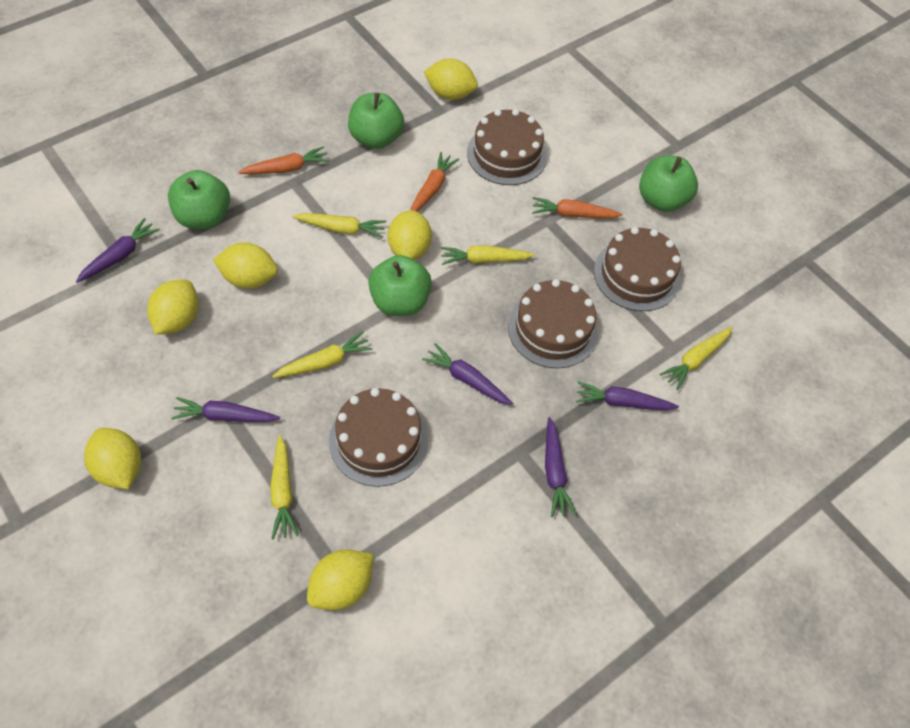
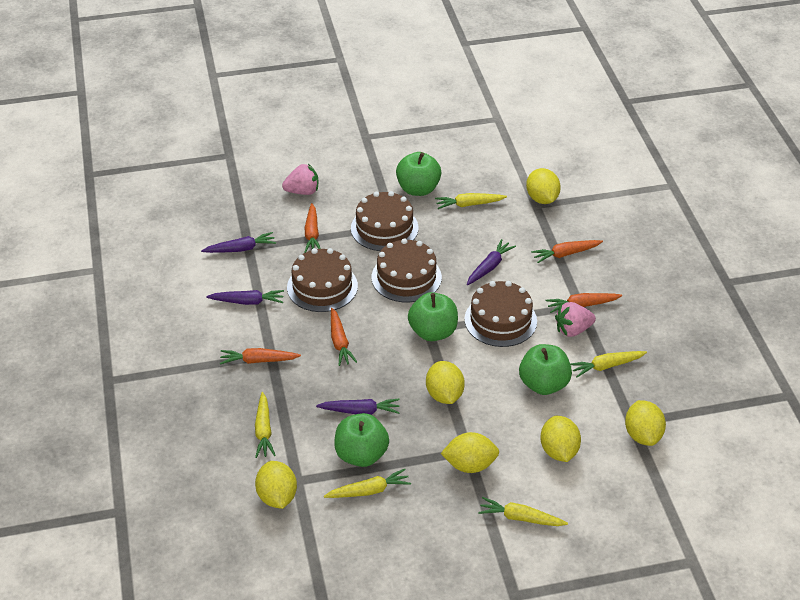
orange carrot: 3 -> 5
pink strawberry: 0 -> 2
purple carrot: 5 -> 4

